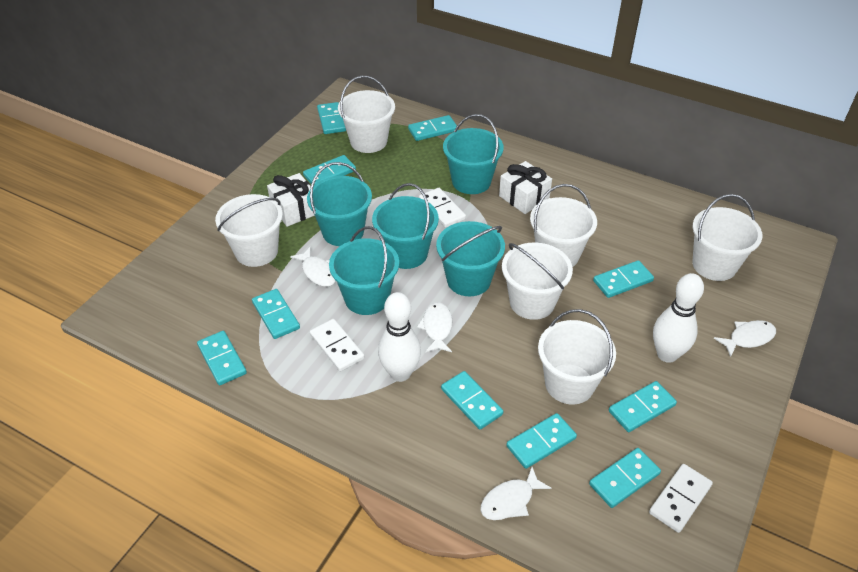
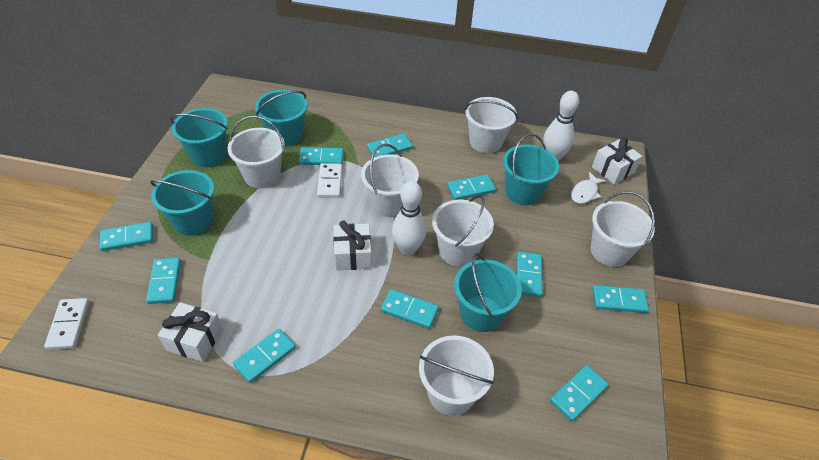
white domino: 3 -> 2
white fish: 4 -> 1
white gift: 2 -> 3

